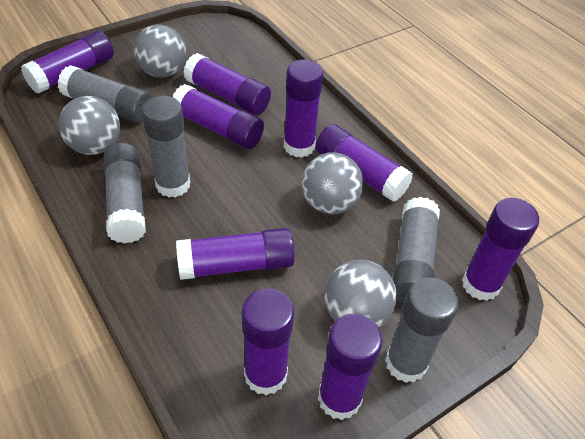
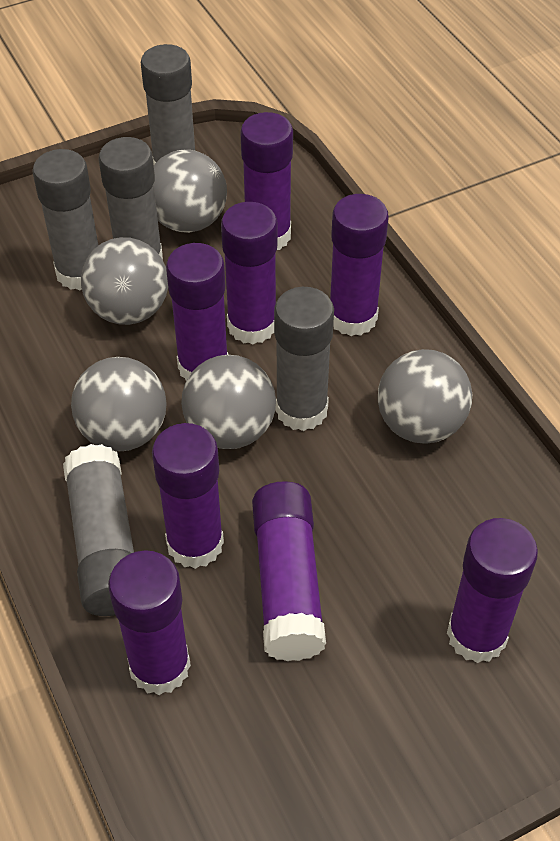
grey ball: 4 -> 5
purple glue stick: 9 -> 8

